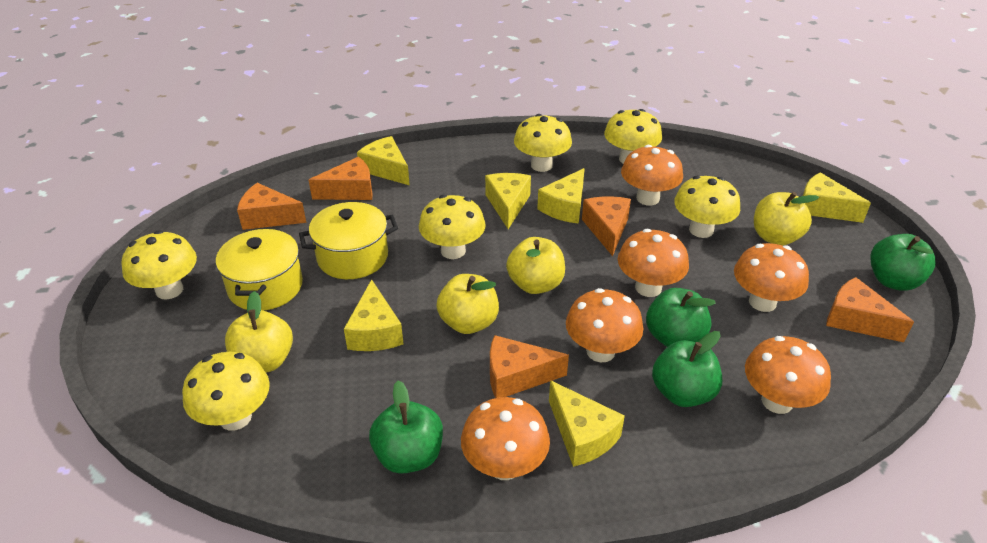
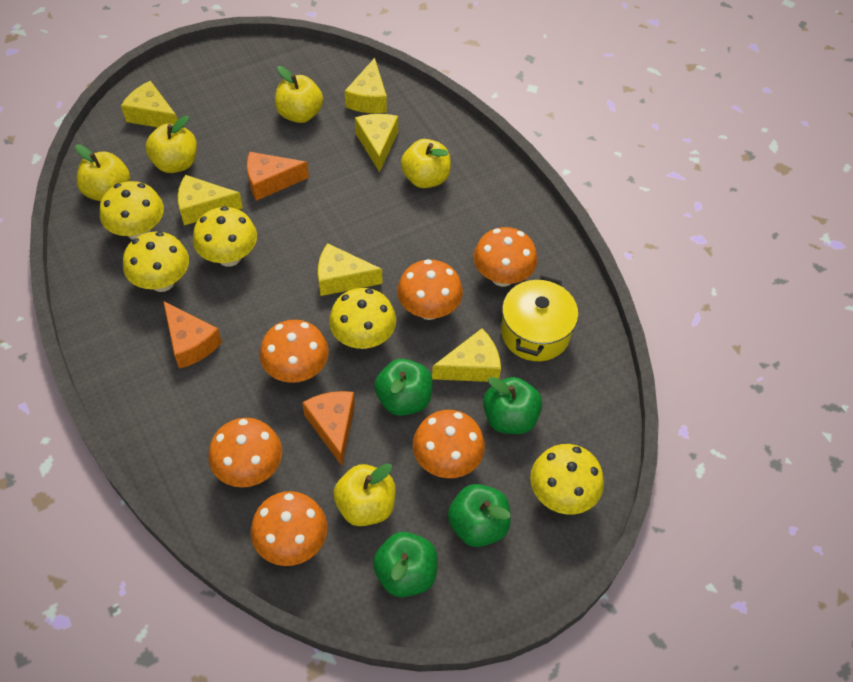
orange cheese: 5 -> 3
yellow apple: 4 -> 5
yellow mushroom: 6 -> 5
yellow pot: 2 -> 1

